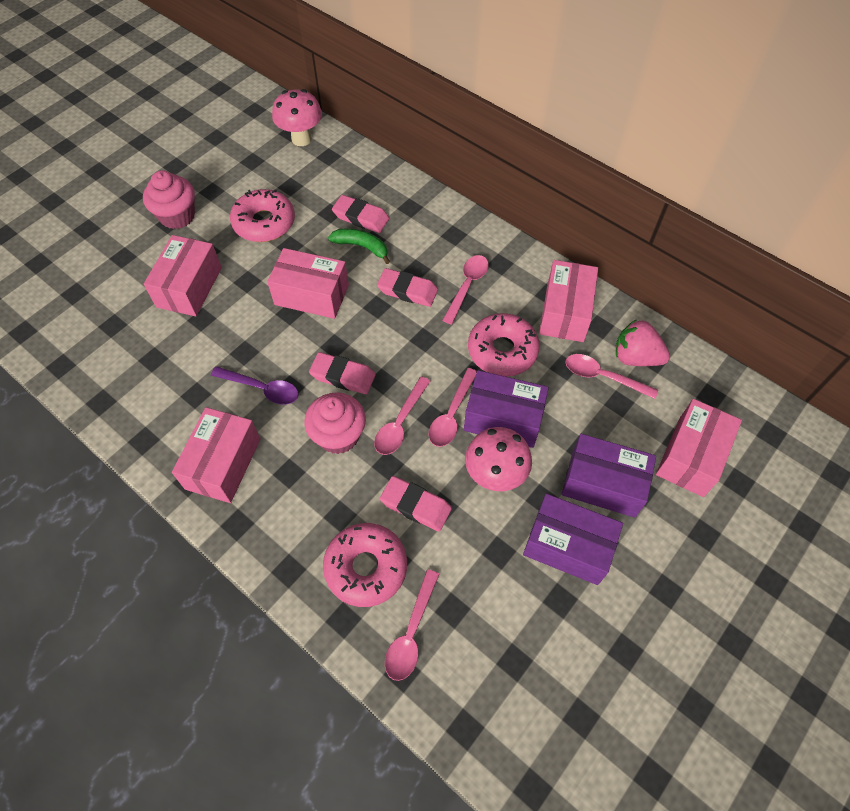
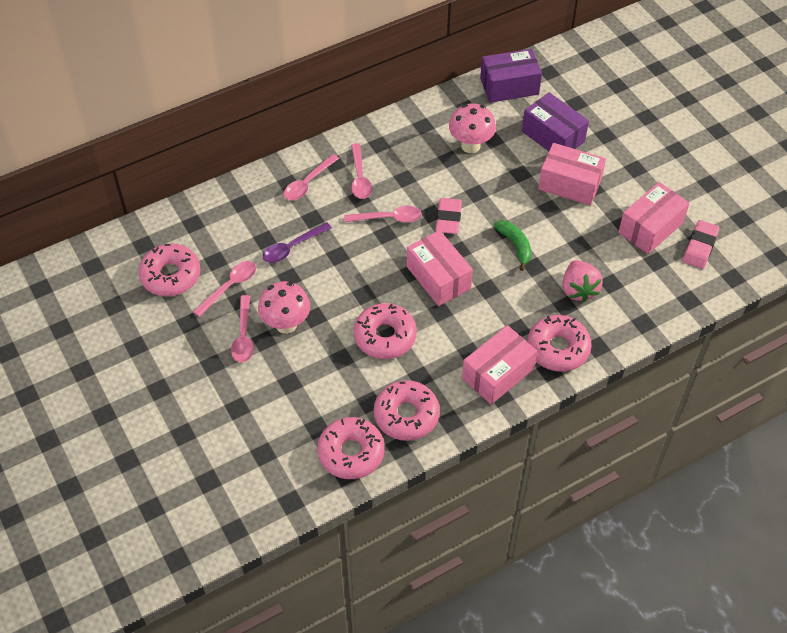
pink box: 5 -> 4
pink cupcake: 2 -> 0
pink donut: 3 -> 5
pink eraser: 4 -> 2
purple box: 3 -> 2

